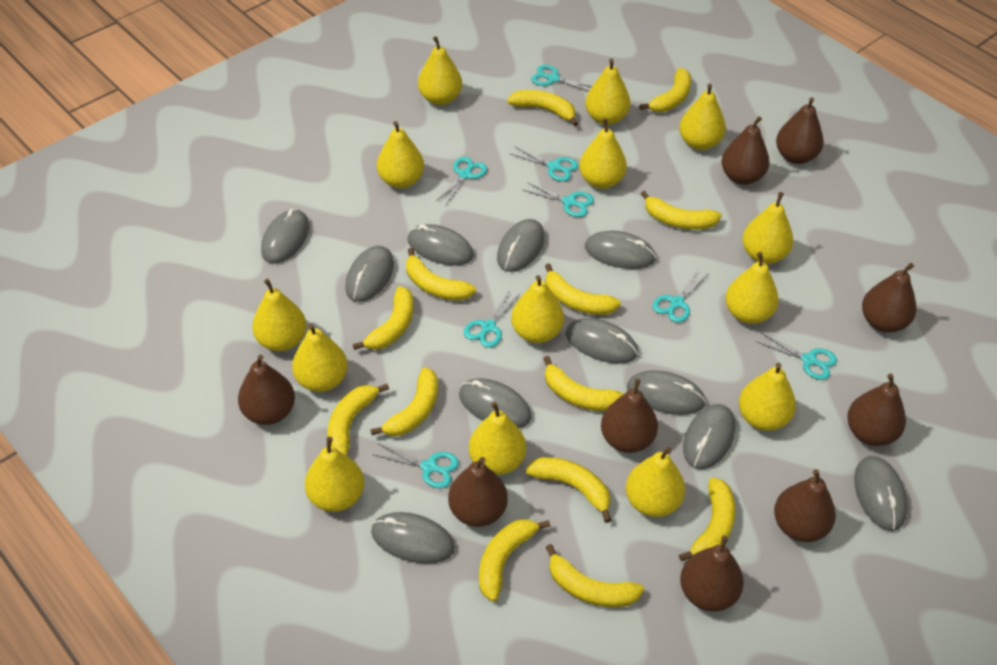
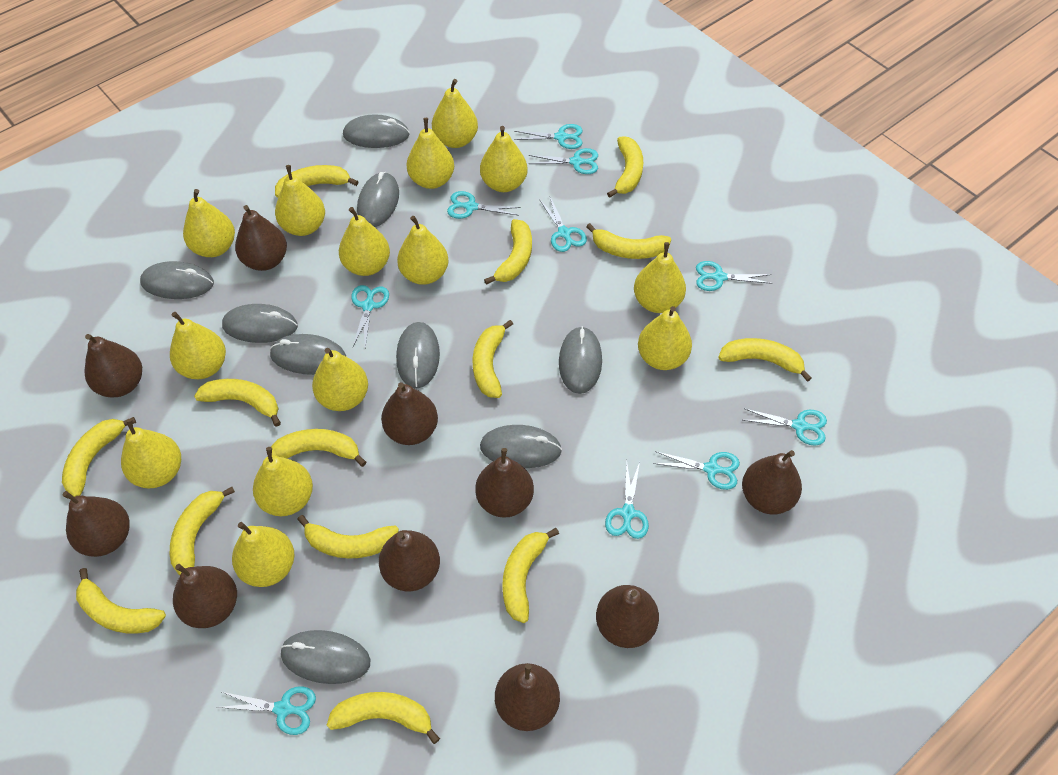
brown pear: 9 -> 10
grey mouse: 11 -> 9
turquoise scissors: 8 -> 10
yellow banana: 13 -> 14

